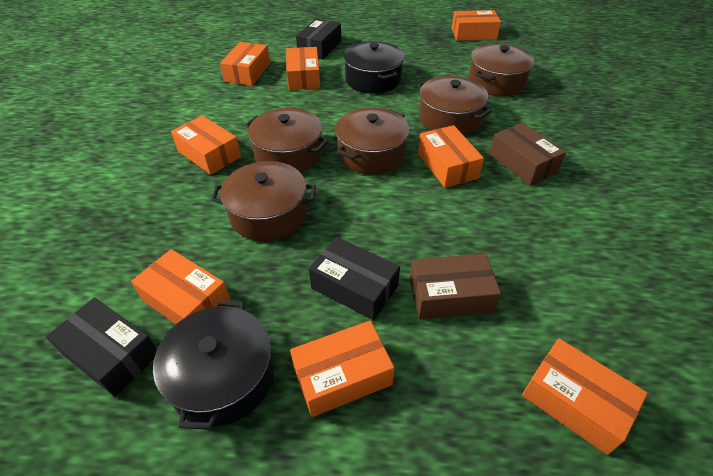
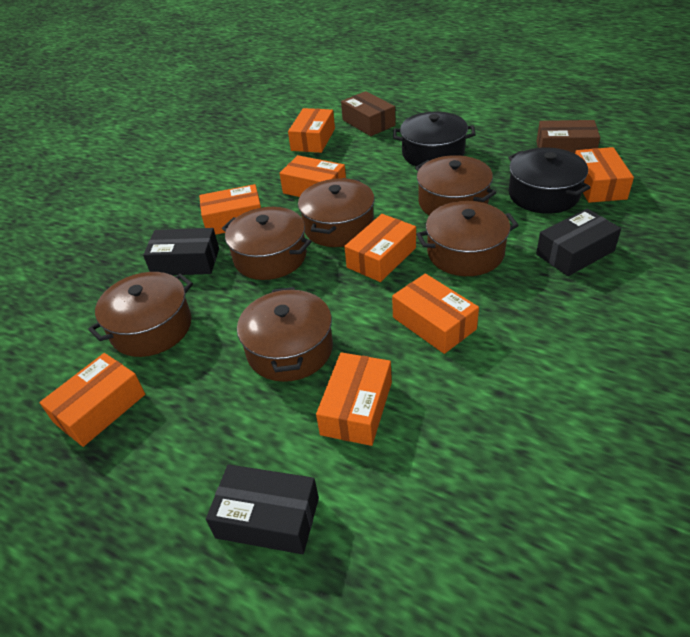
brown pot: 5 -> 6

